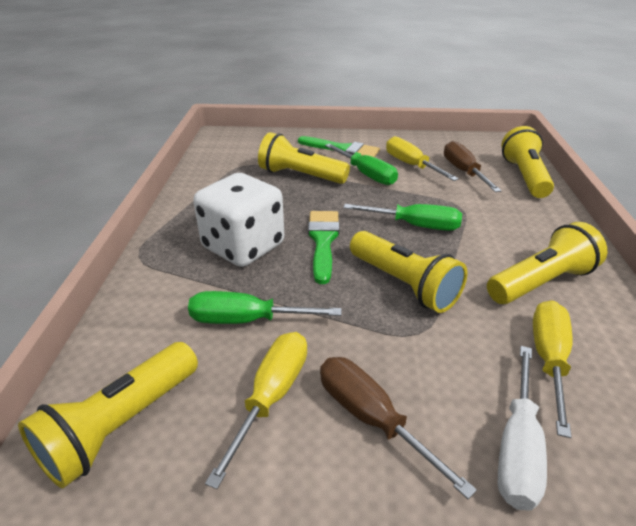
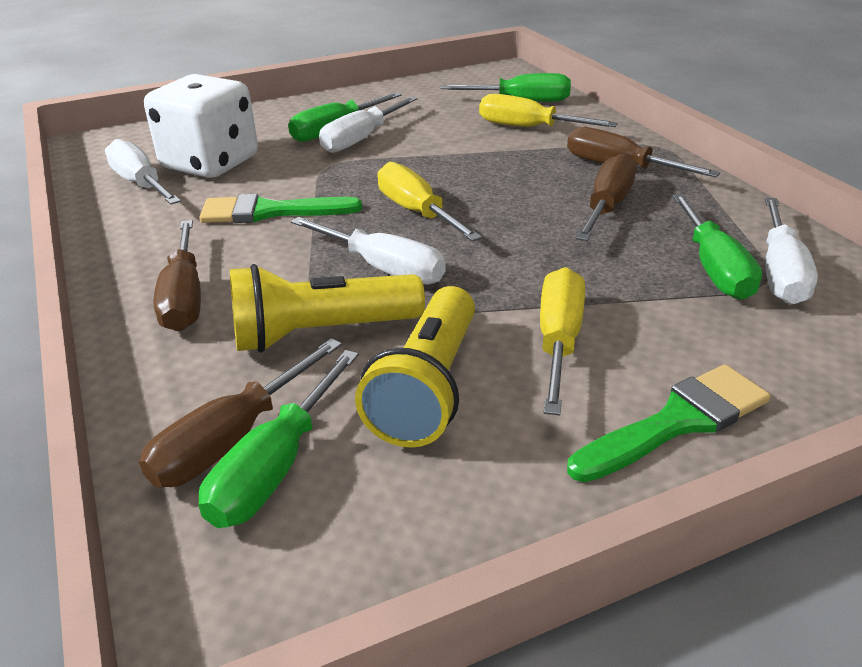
brown screwdriver: 2 -> 4
green screwdriver: 3 -> 4
white screwdriver: 1 -> 4
yellow flashlight: 5 -> 2

